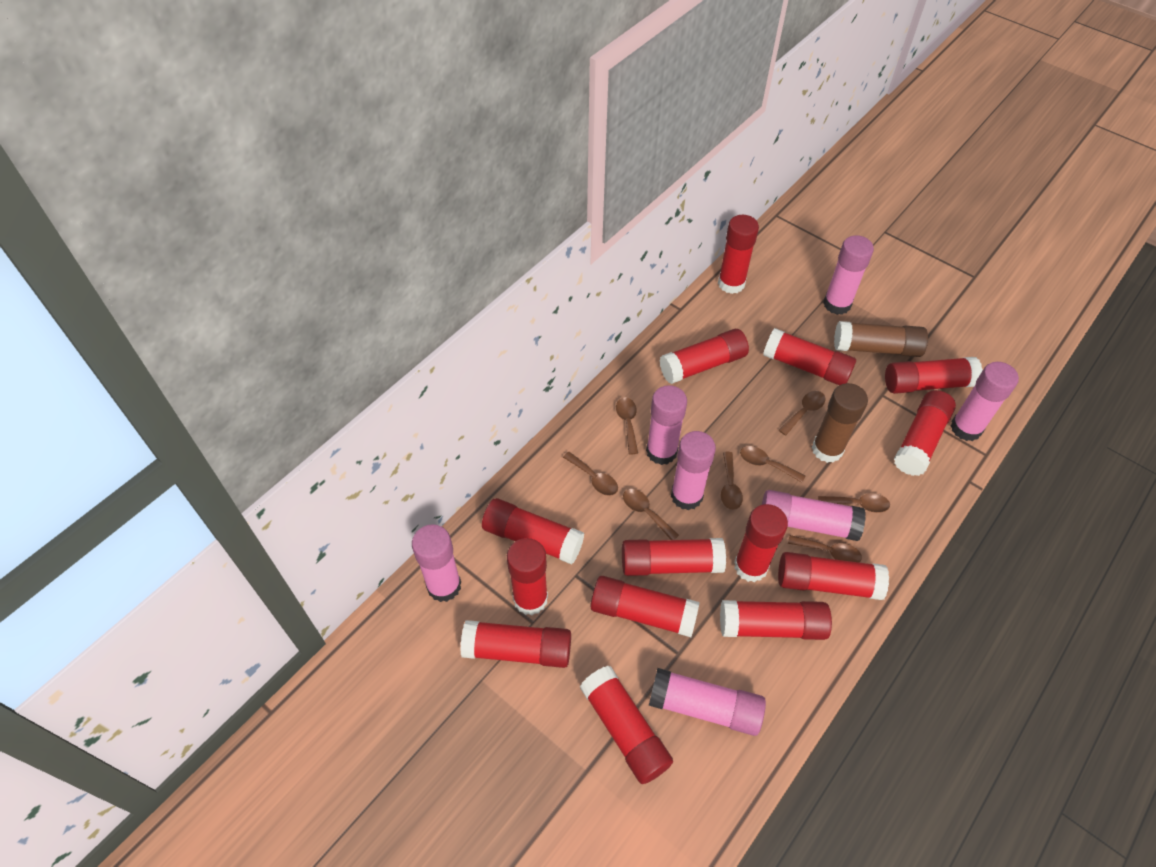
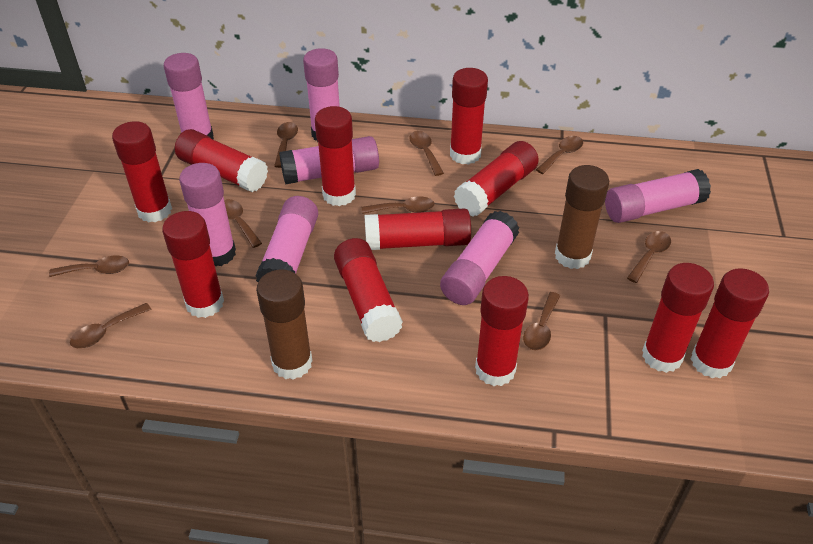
brown spoon: 8 -> 9
red glue stick: 14 -> 11

